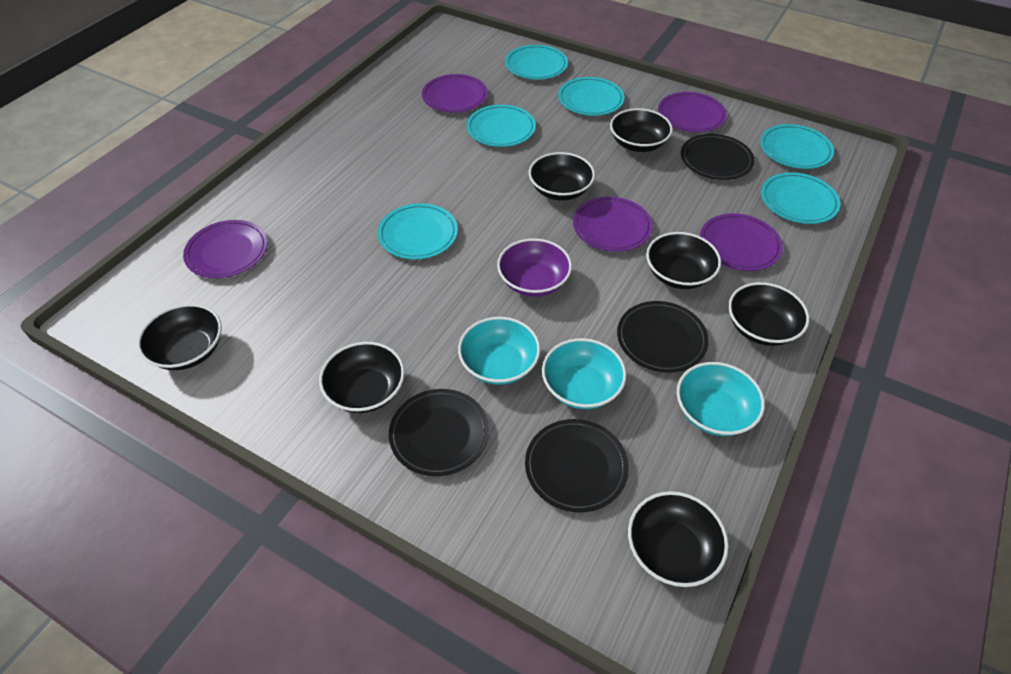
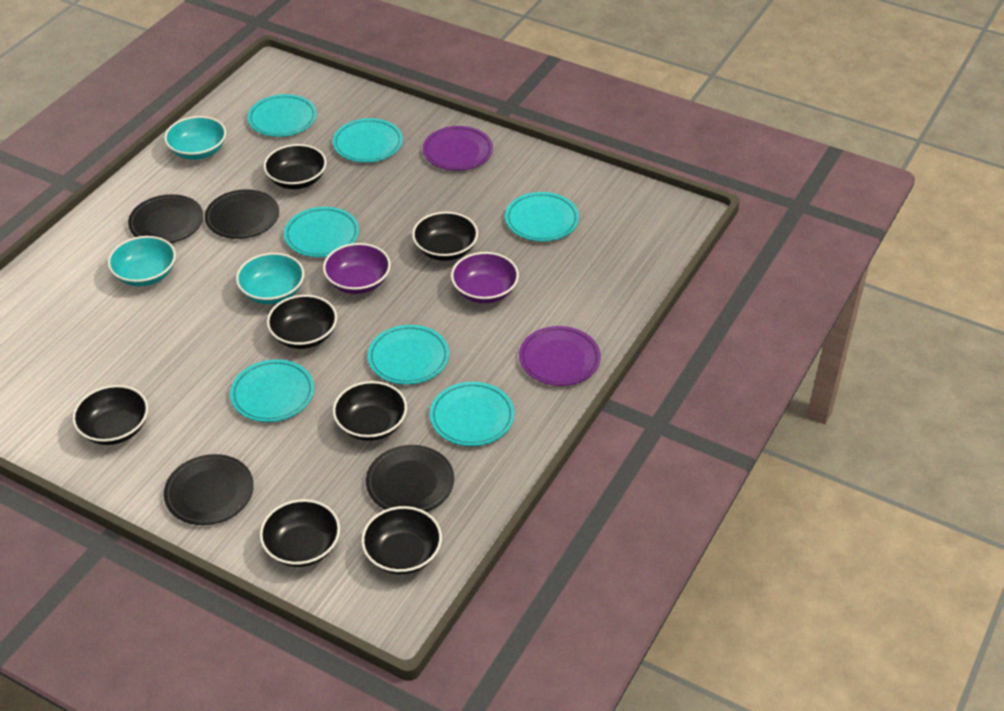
purple bowl: 1 -> 2
purple plate: 5 -> 2
turquoise plate: 6 -> 7

